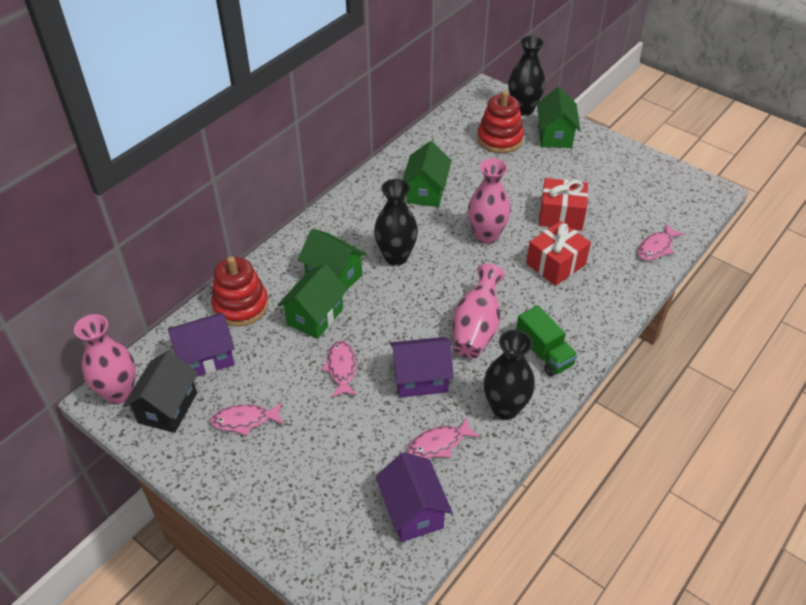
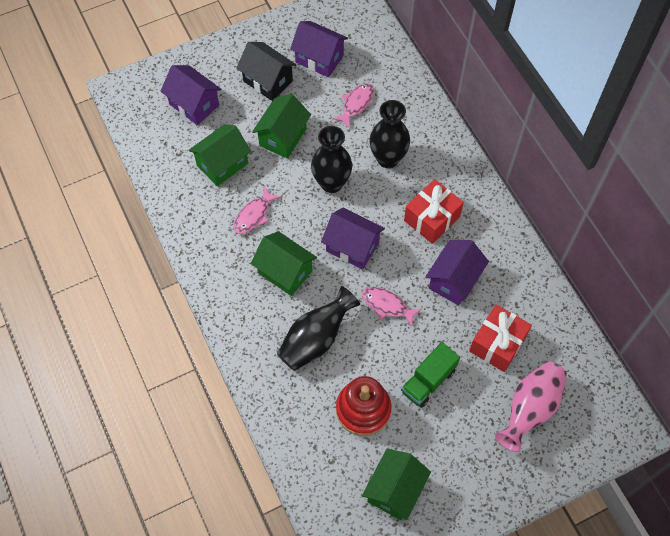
pink fish: 4 -> 3
pink vase: 3 -> 1
purple house: 3 -> 4
red stacking toy: 2 -> 1

